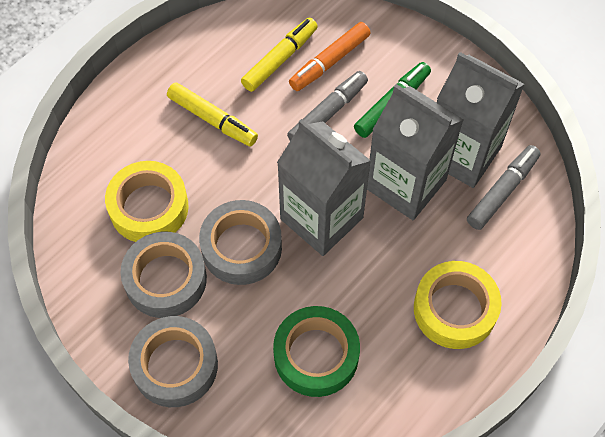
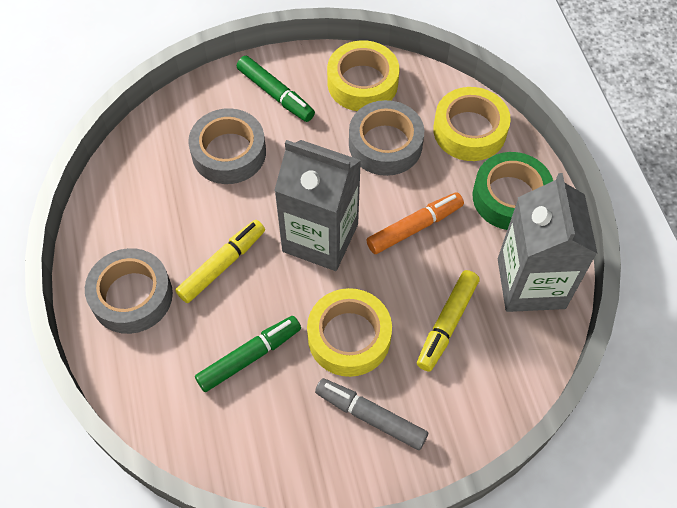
green marker: 1 -> 2
grey carton: 3 -> 2
grey marker: 2 -> 1
yellow tape: 2 -> 3

